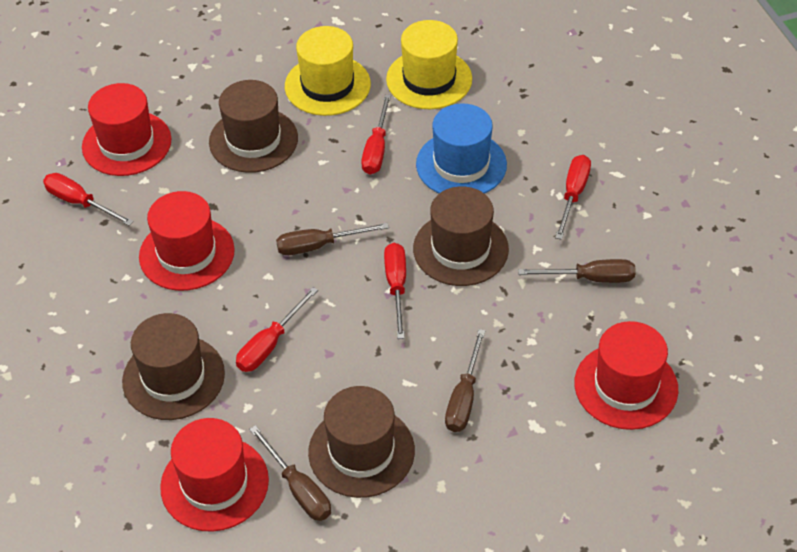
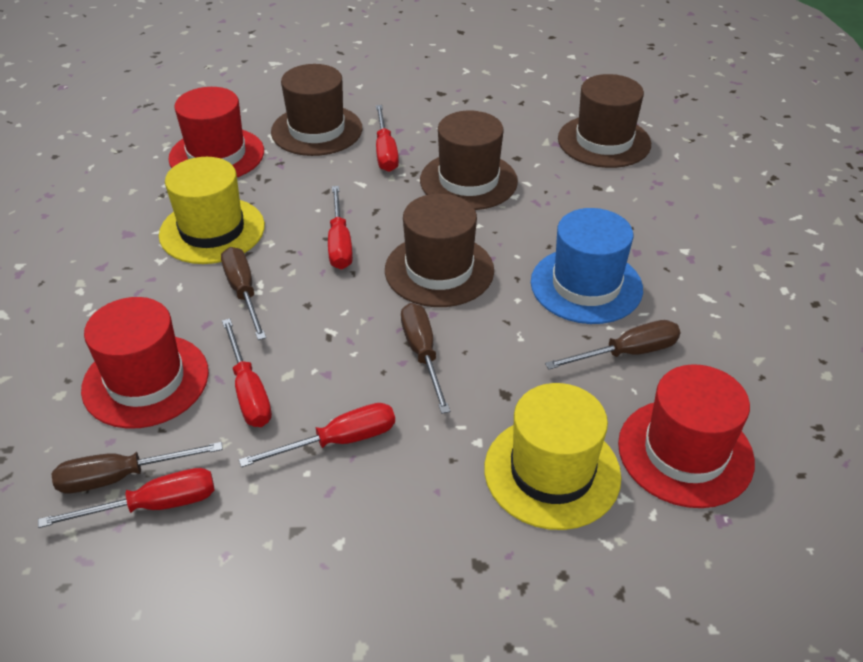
red hat: 4 -> 3

